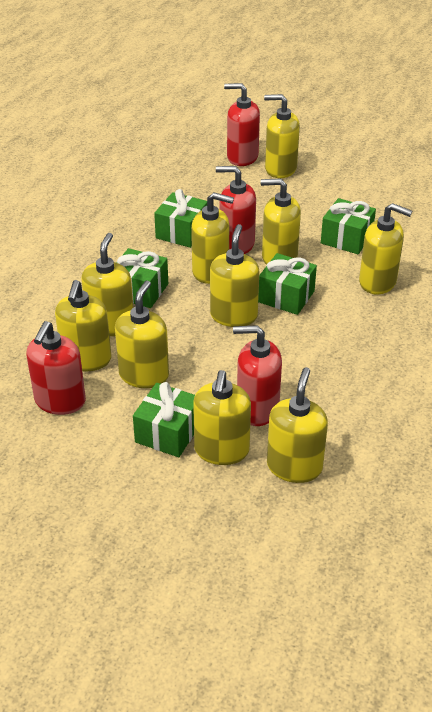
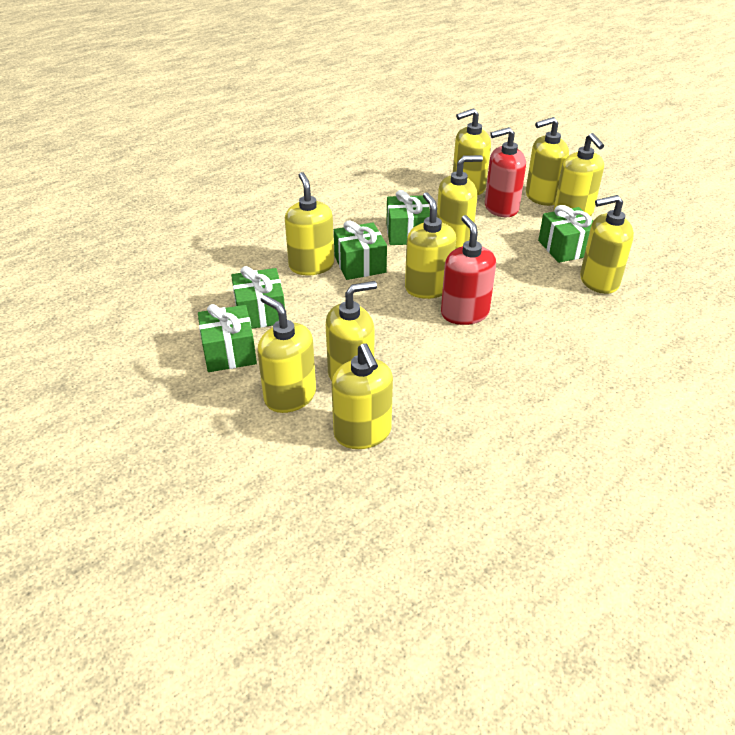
red soap dispenser: 4 -> 2

